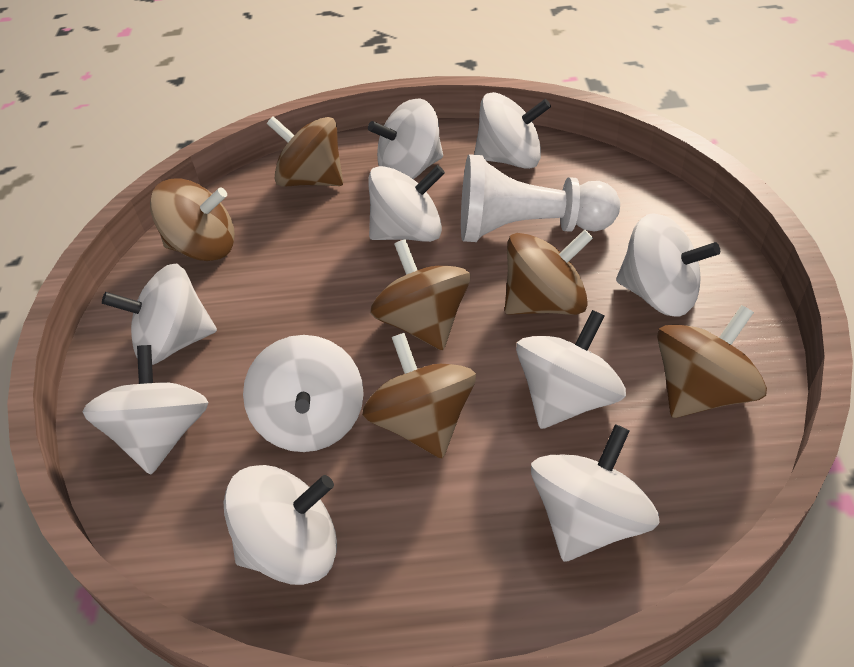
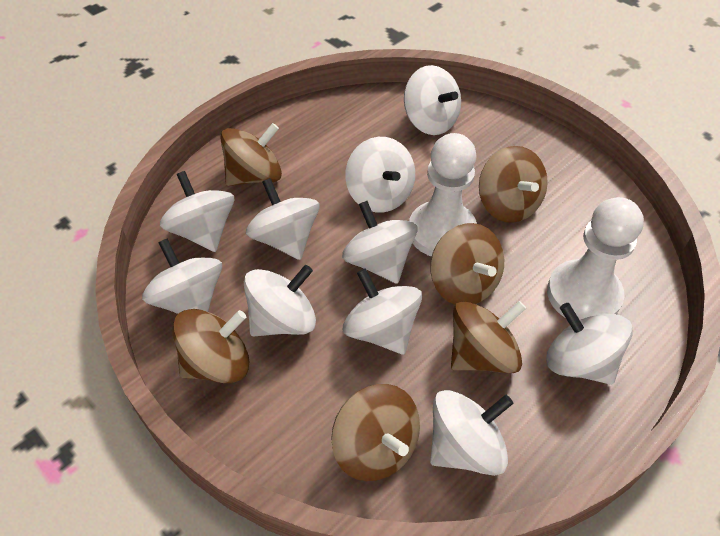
white pawn: 1 -> 2

